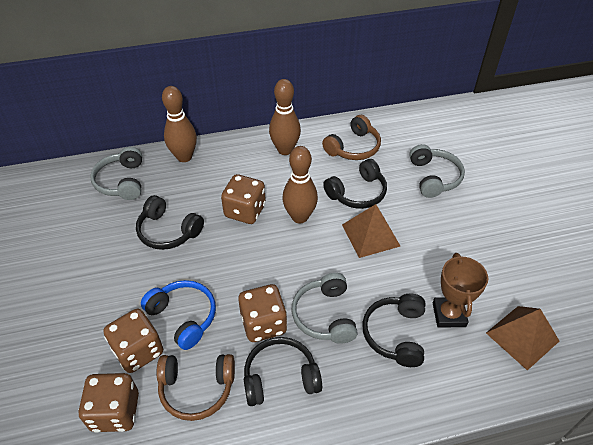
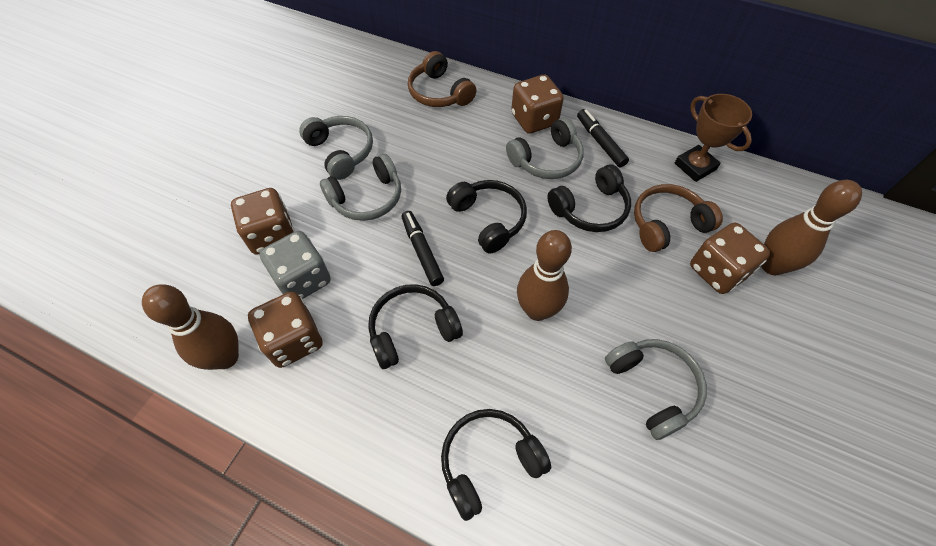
black marker: 0 -> 2
blue headphones: 1 -> 0
brown pyramid: 2 -> 0
grey dice: 0 -> 1
grey headphones: 3 -> 4

